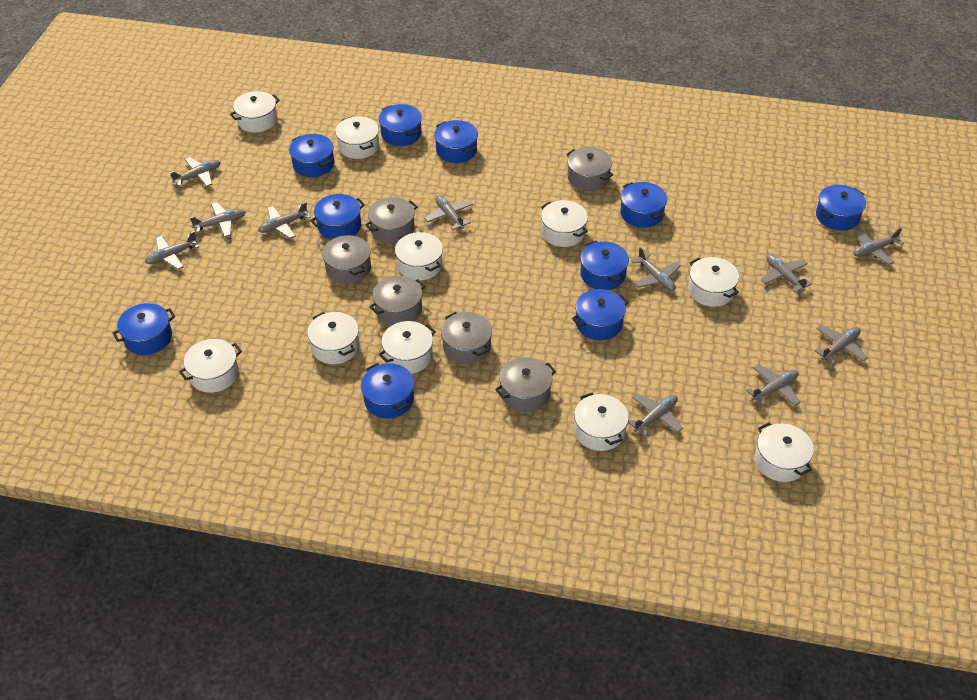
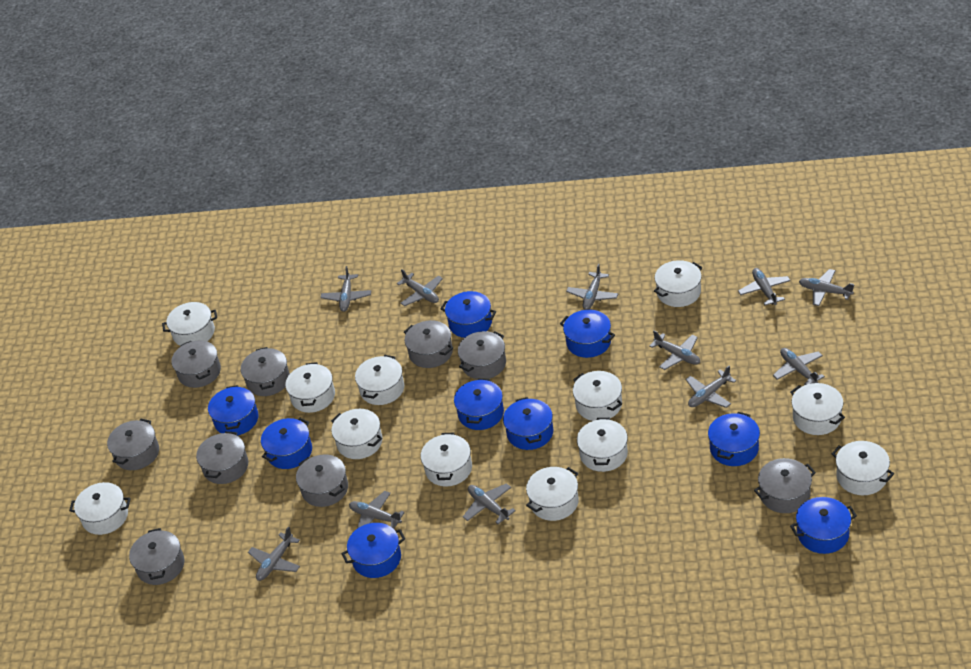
blue pot: 10 -> 9
grey pot: 6 -> 9
white pot: 10 -> 12

